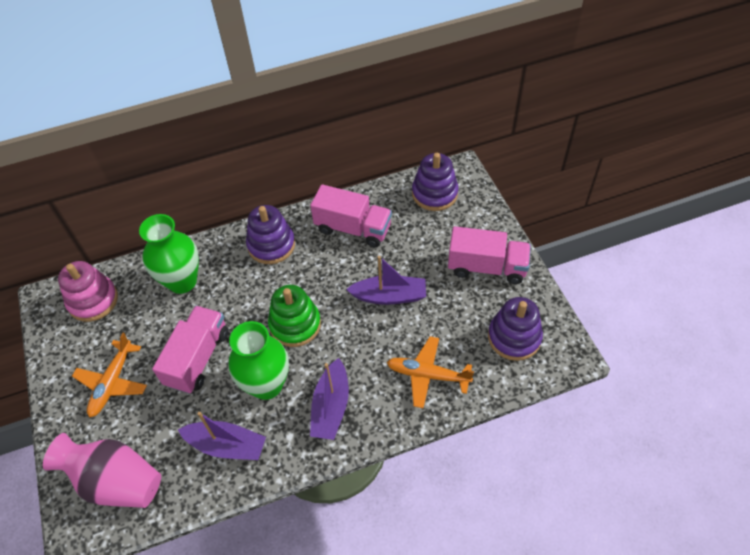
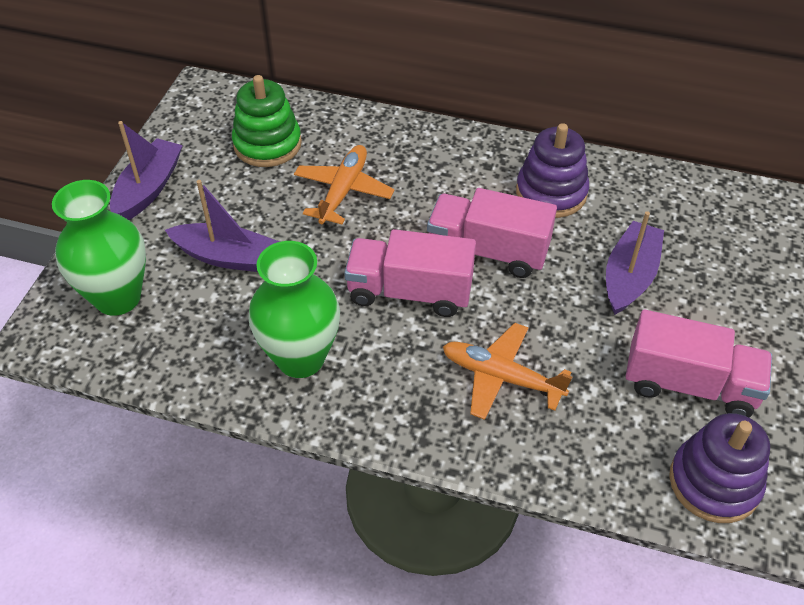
pink stacking toy: 1 -> 0
pink vase: 1 -> 0
purple stacking toy: 3 -> 2

